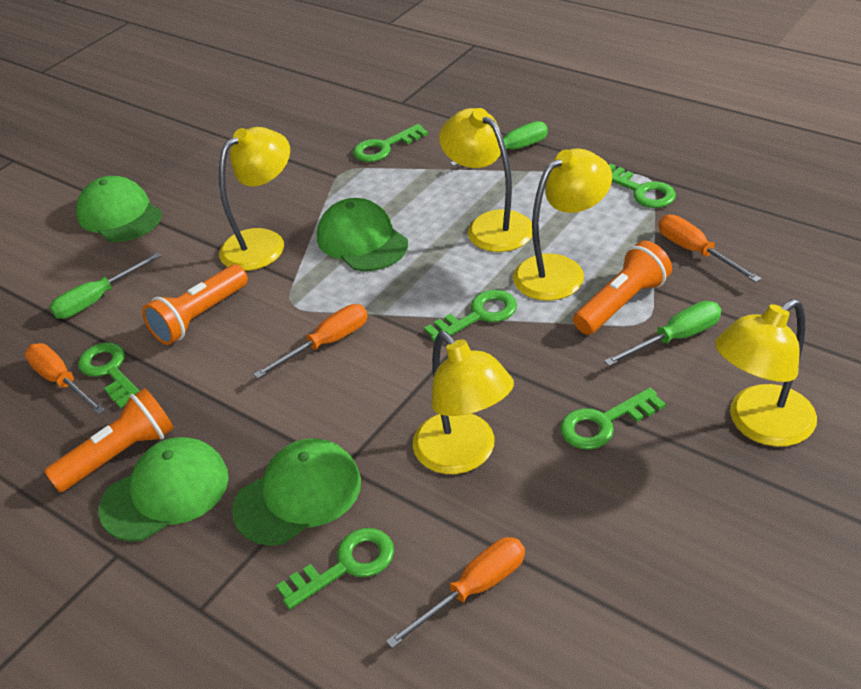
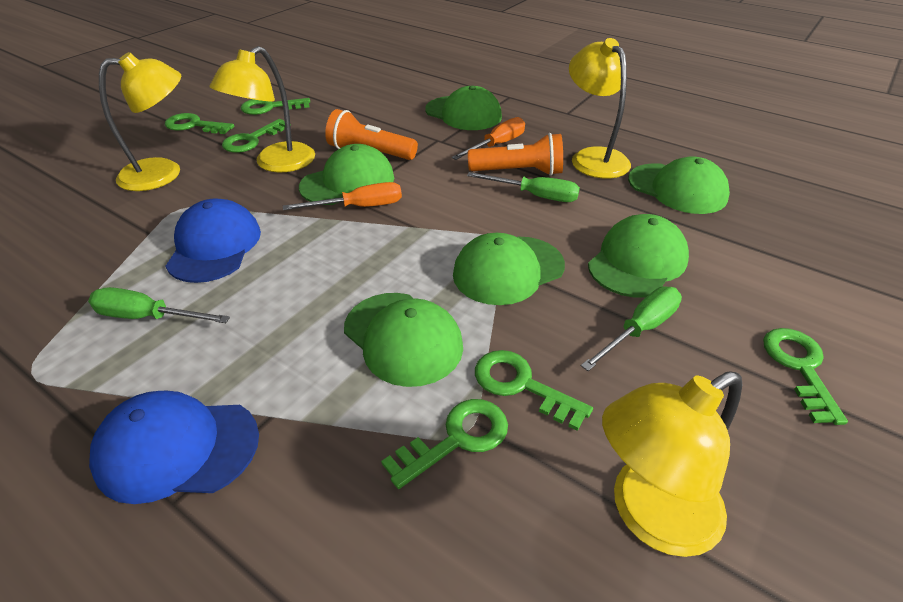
blue cap: 0 -> 2
green cap: 4 -> 6
orange flashlight: 3 -> 2
orange screwdriver: 4 -> 2
yellow lamp: 5 -> 4

